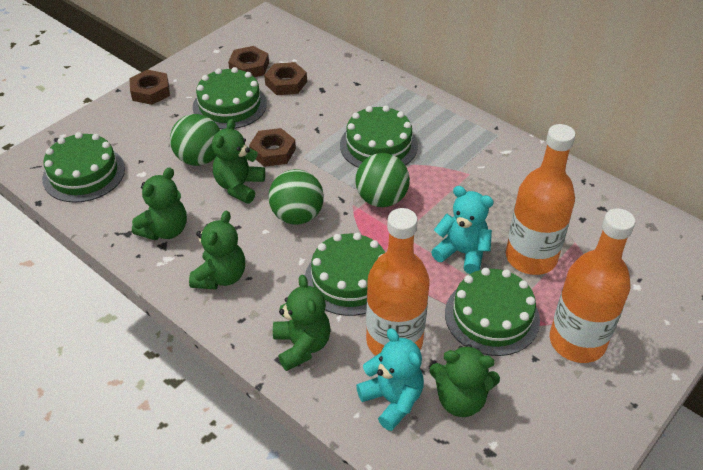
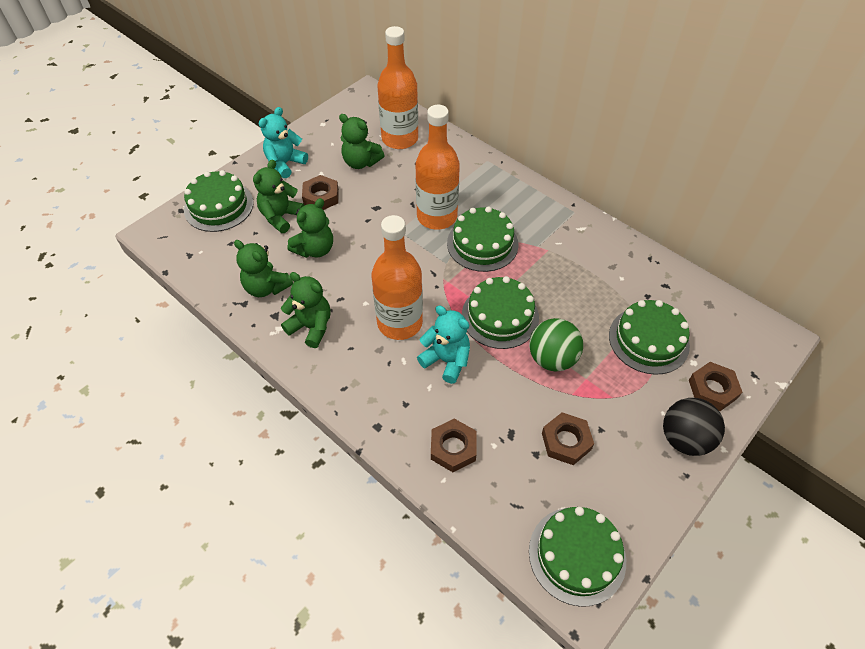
black ball: 0 -> 1
green ball: 3 -> 1

